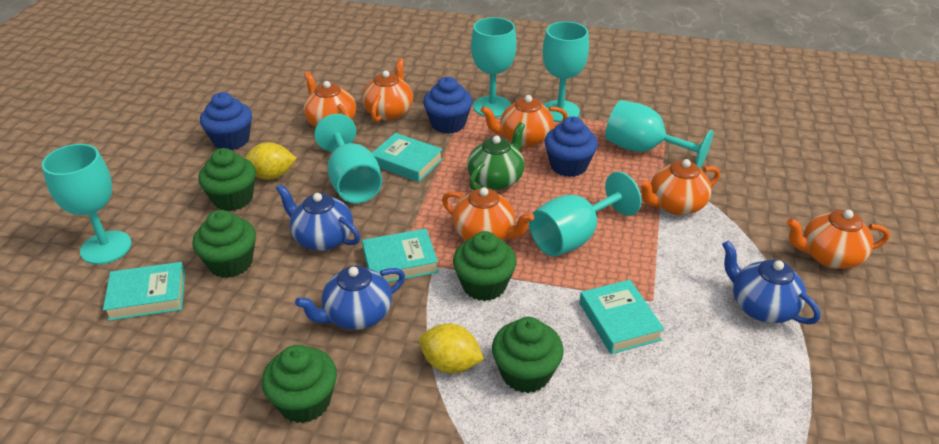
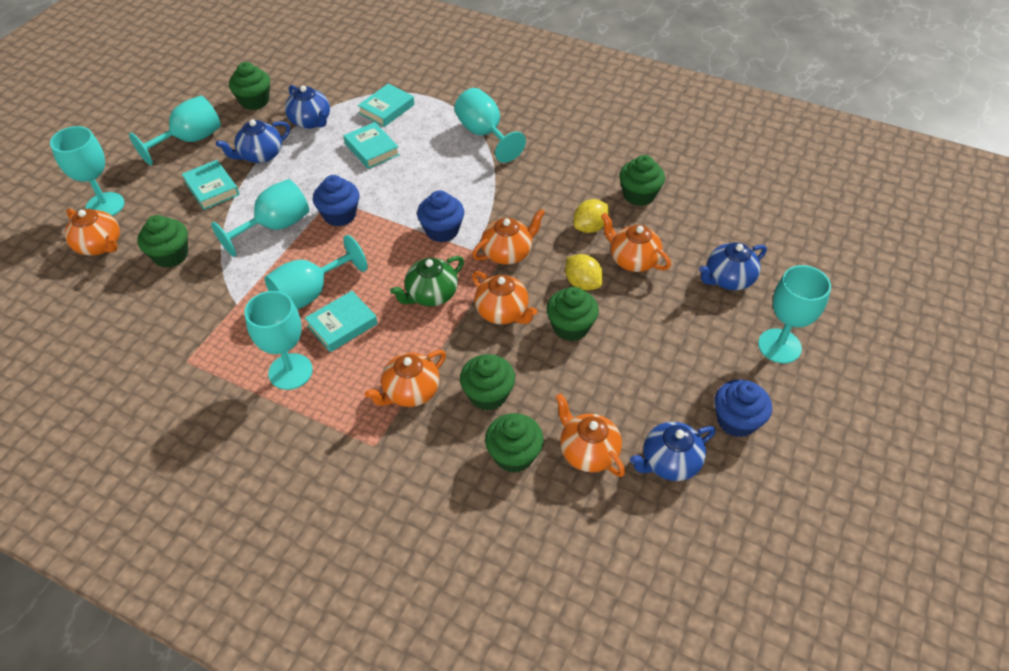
blue teapot: 3 -> 4
green cupcake: 5 -> 6
turquoise goblet: 6 -> 7

